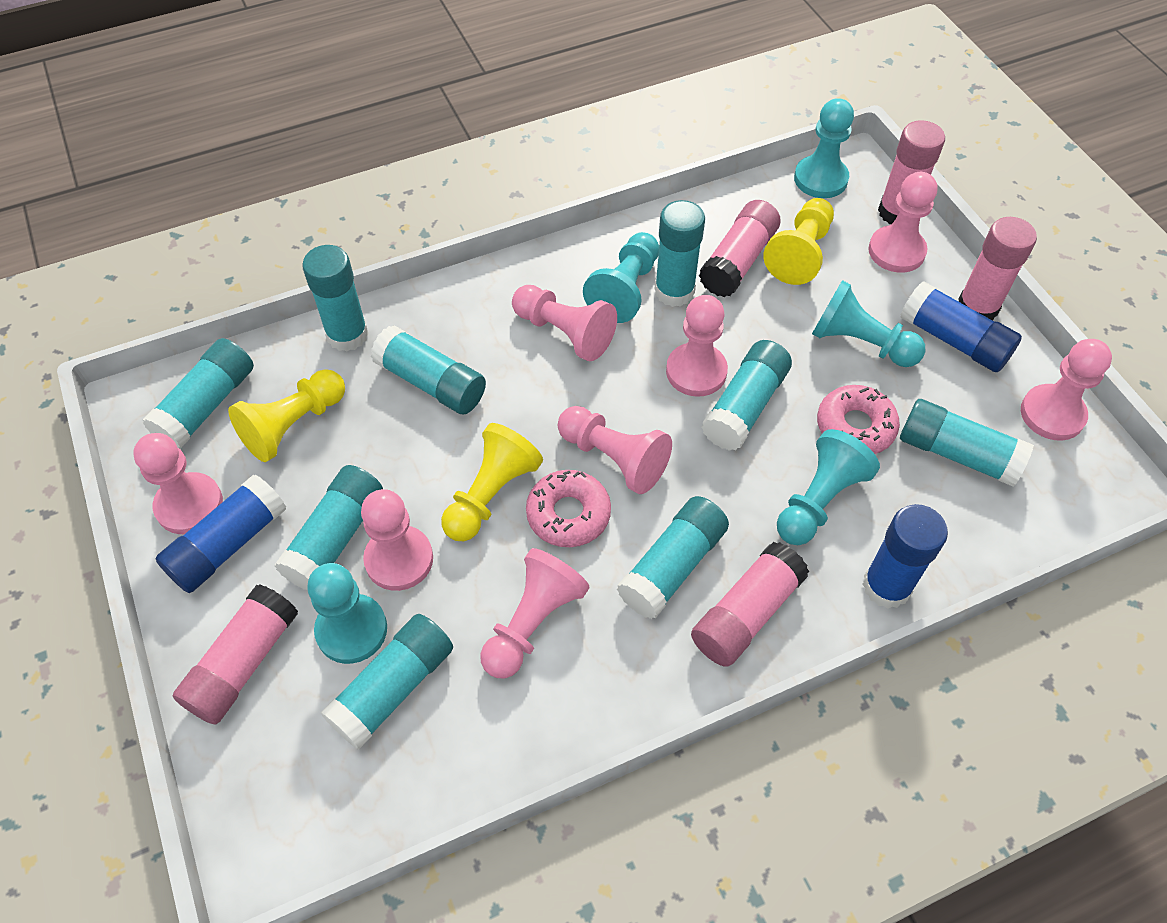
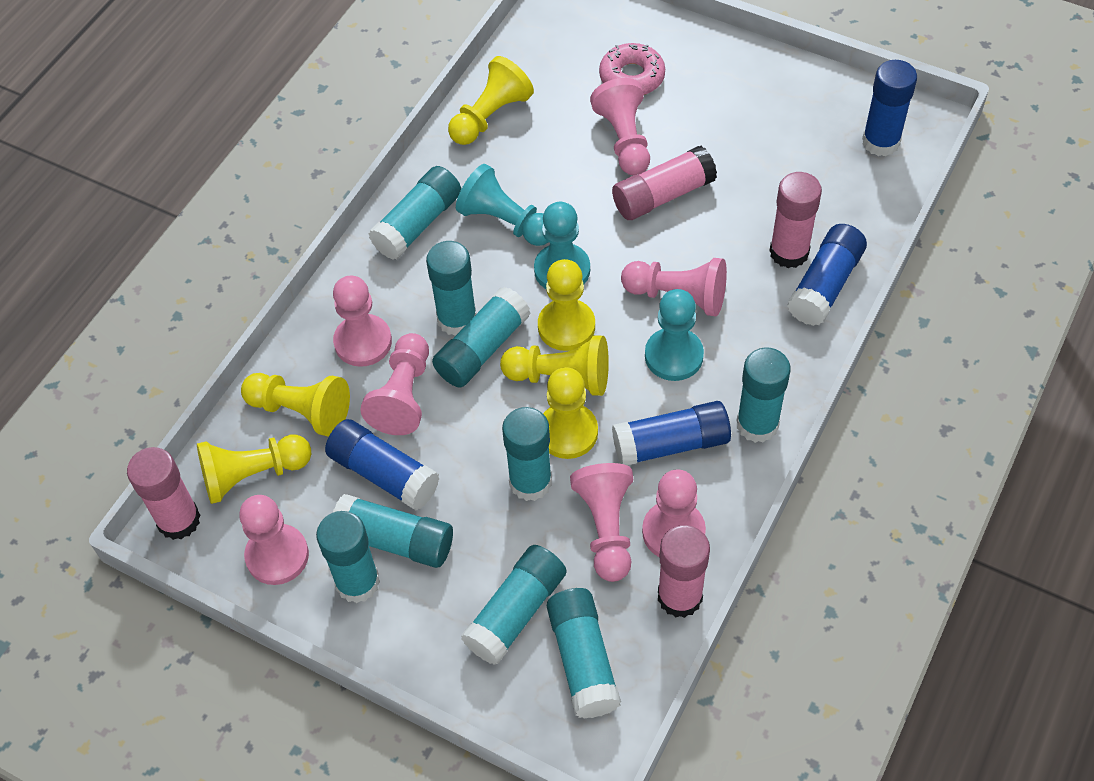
blue glue stick: 3 -> 4
pink donut: 2 -> 1
pink glue stick: 5 -> 4
pink pawn: 8 -> 7
turquoise pawn: 5 -> 3
yellow pawn: 3 -> 6

